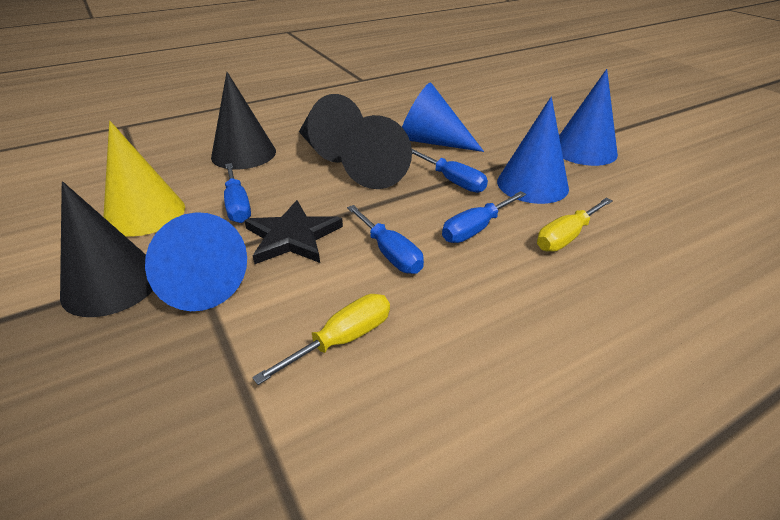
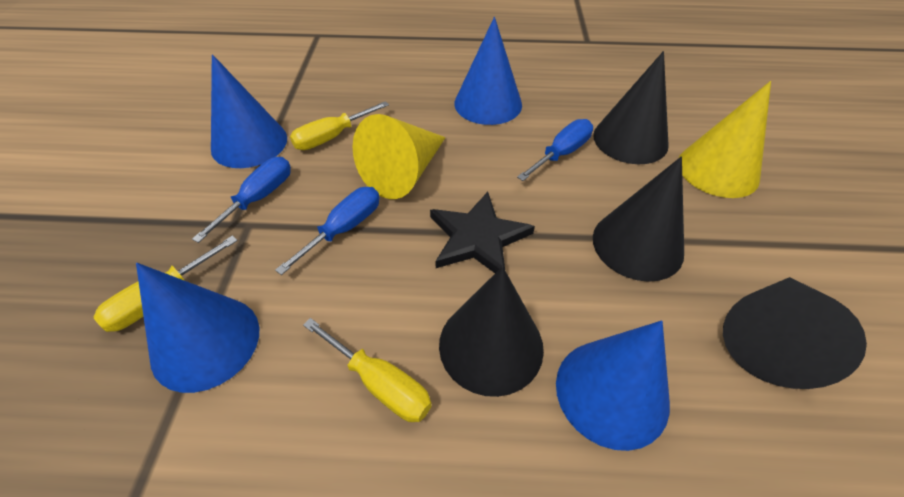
blue screwdriver: 4 -> 3
yellow cone: 1 -> 2
yellow screwdriver: 2 -> 3

